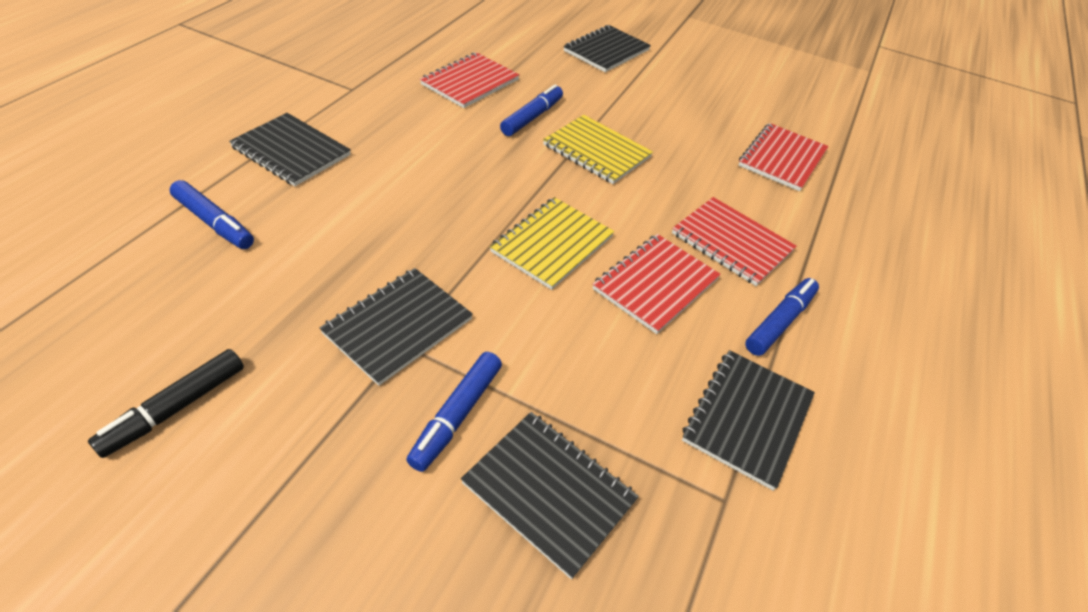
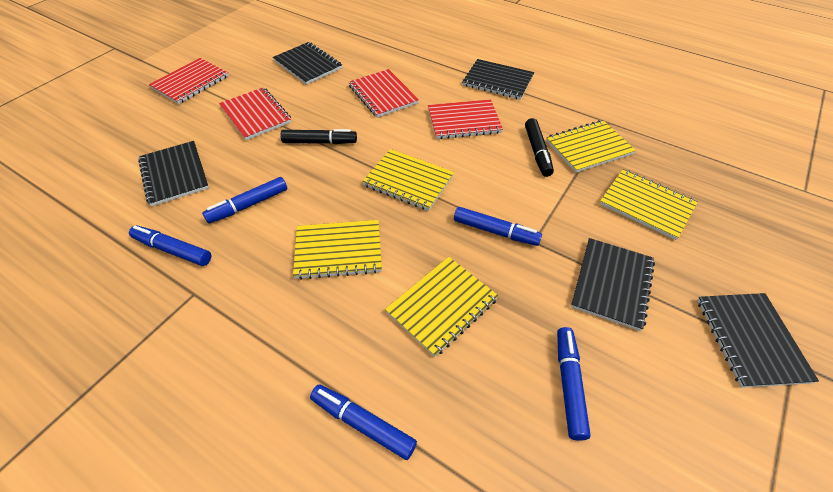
black marker: 1 -> 2
blue marker: 4 -> 5
yellow notebook: 2 -> 5

